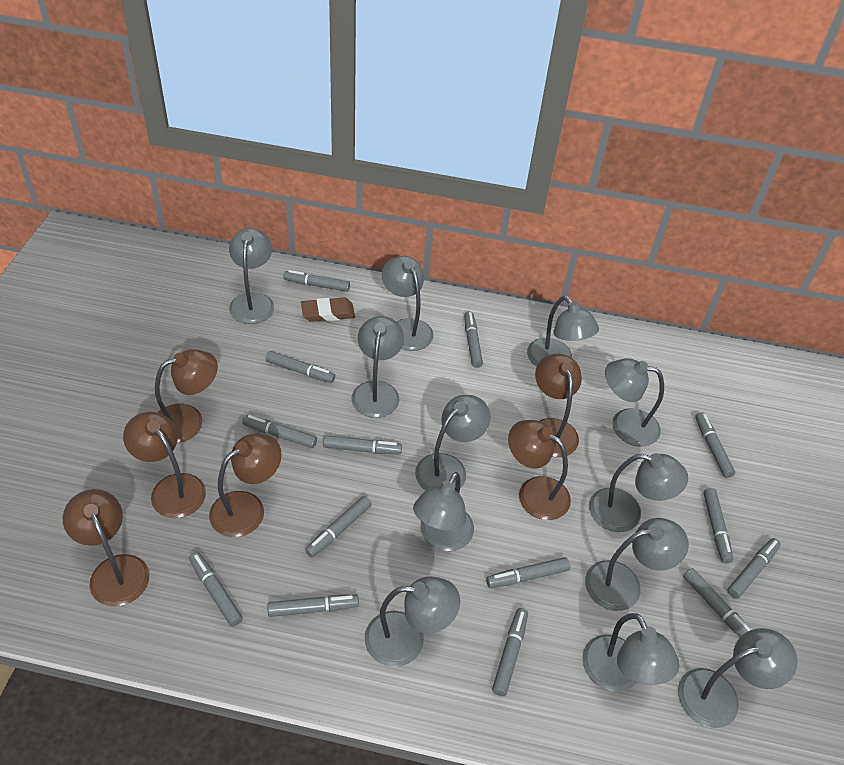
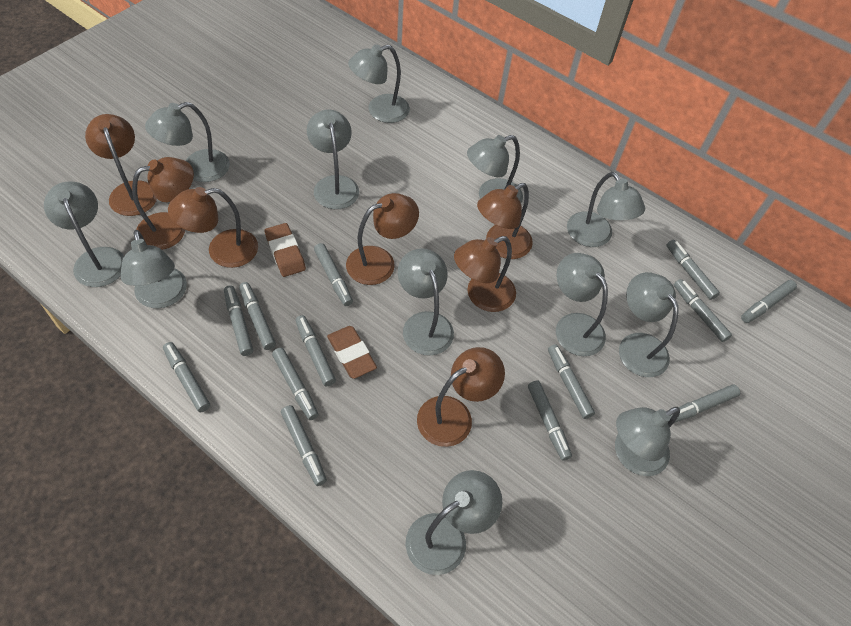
brown eraser: 1 -> 2
brown lamp: 6 -> 7
grey marker: 14 -> 13

